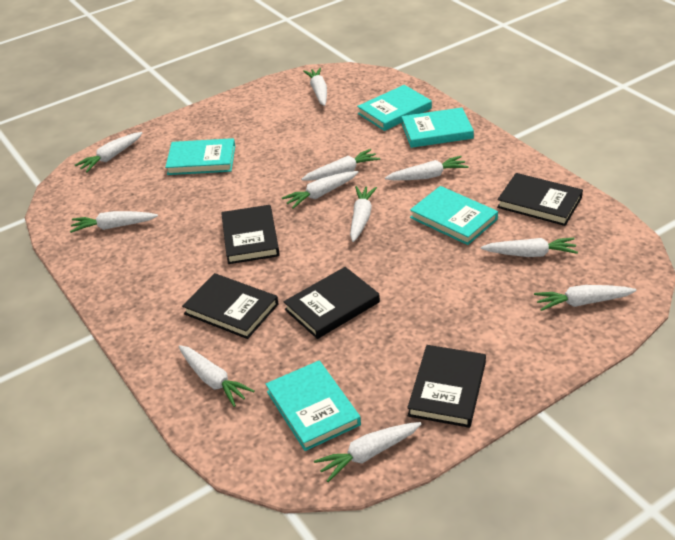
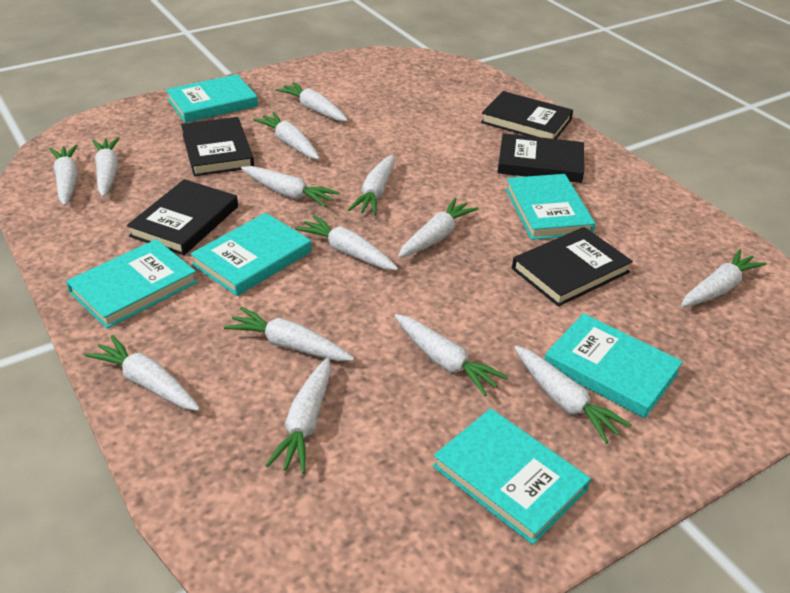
turquoise book: 5 -> 6
white carrot: 11 -> 14

